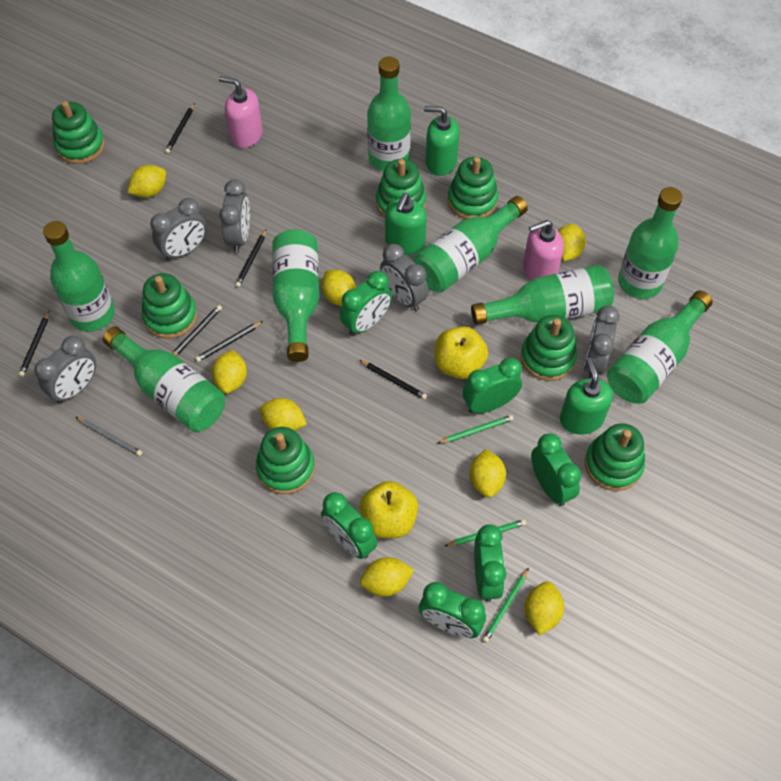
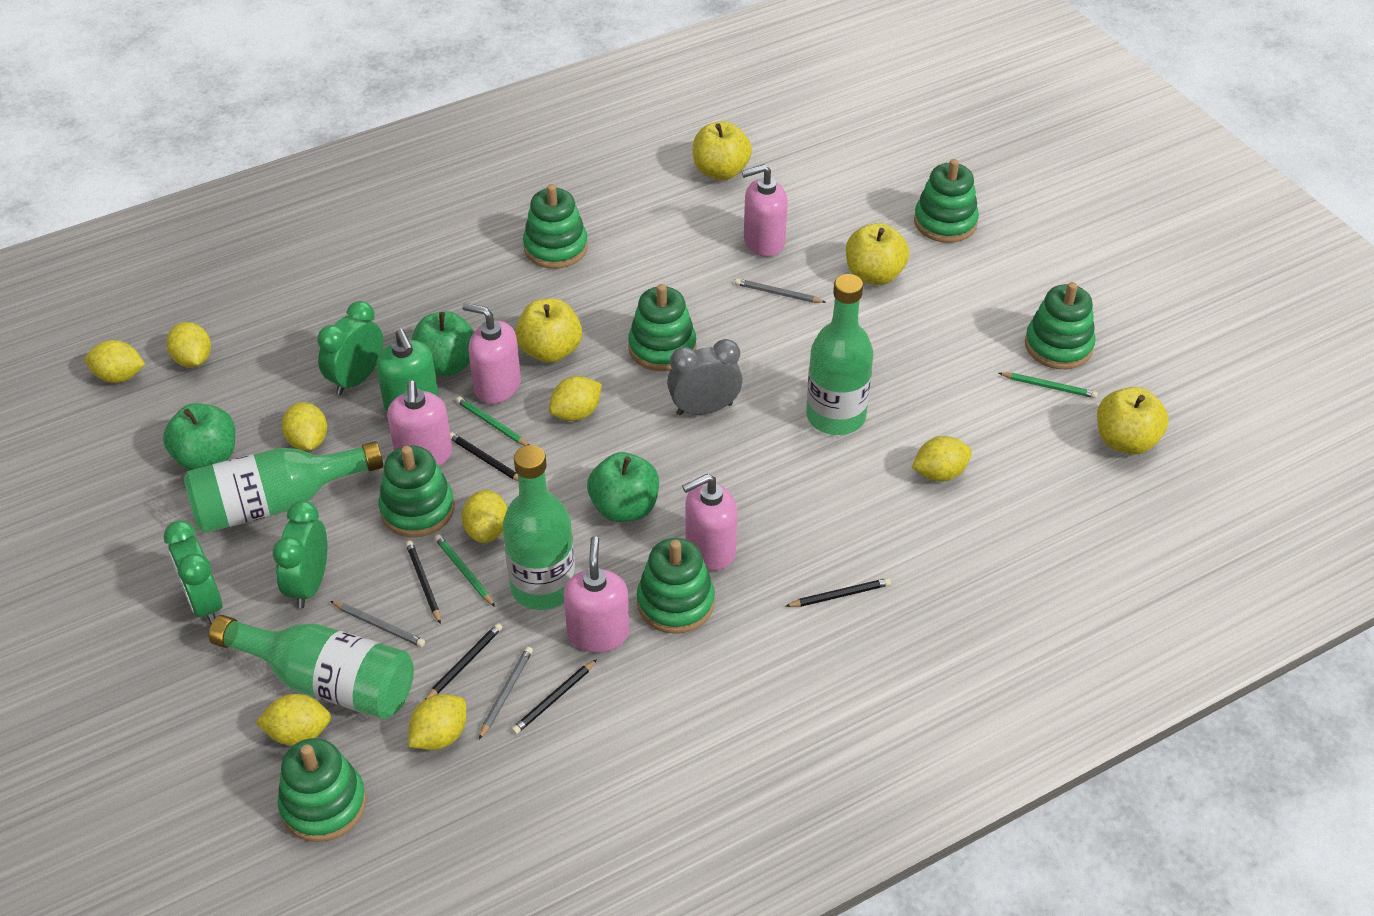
black pencil: 6 -> 5
green apple: 0 -> 3
green bottle: 8 -> 4
green clock: 6 -> 3
green soap dispenser: 3 -> 1
grey clock: 5 -> 1
grey pencil: 1 -> 3
pink soap dispenser: 2 -> 5
yellow apple: 2 -> 4

